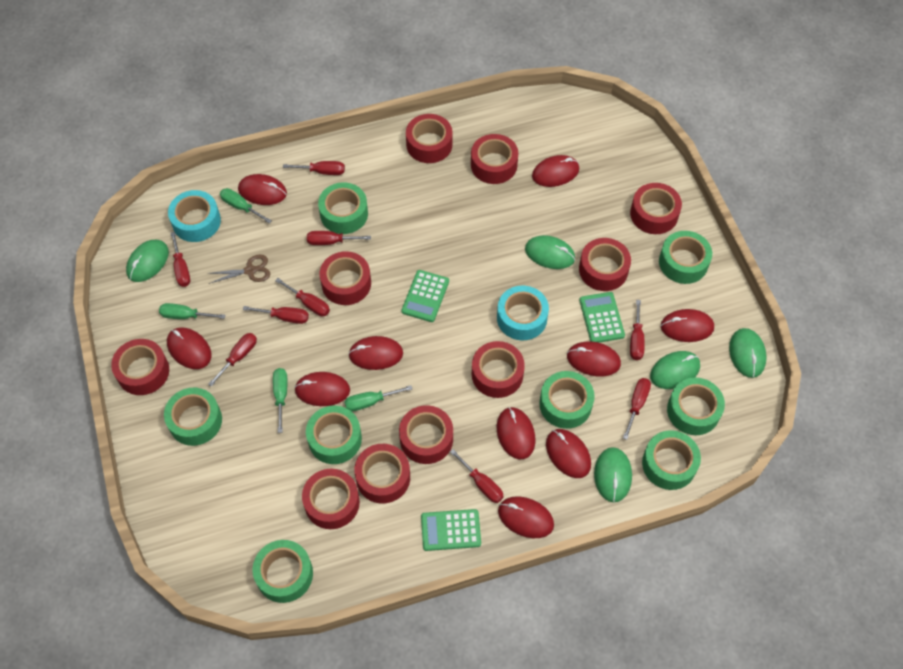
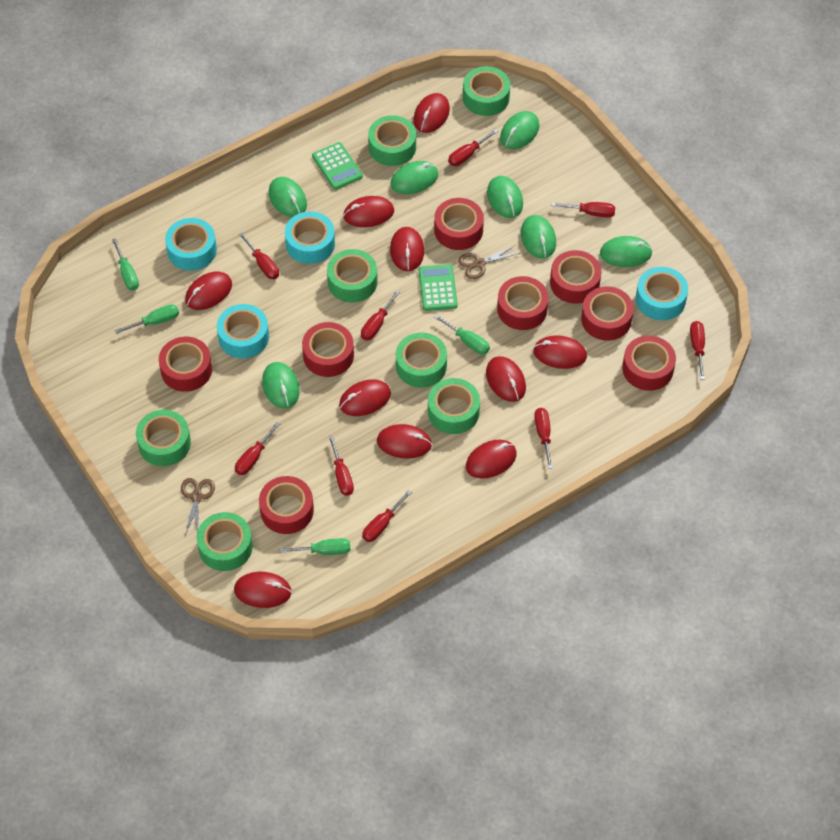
brown scissors: 1 -> 2
green calculator: 3 -> 2
green mouse: 5 -> 7
green tape: 8 -> 7
red tape: 10 -> 8
turquoise tape: 2 -> 4

